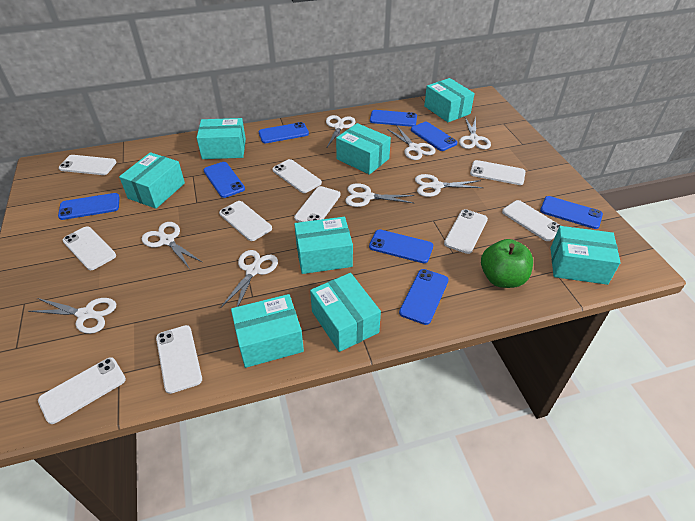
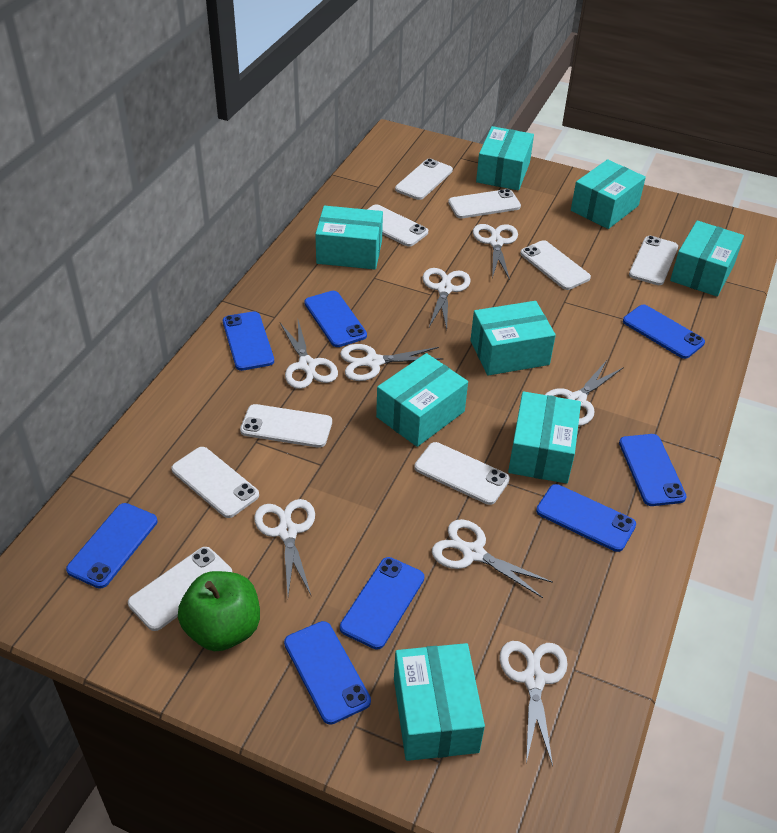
white phone: 10 -> 9

